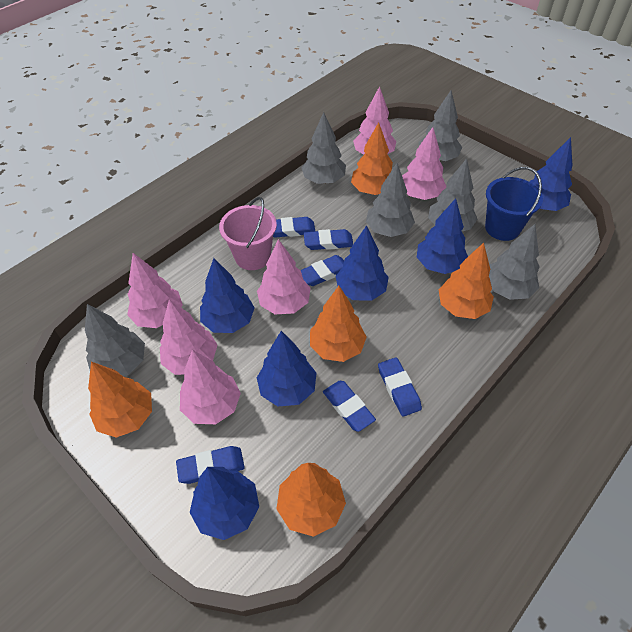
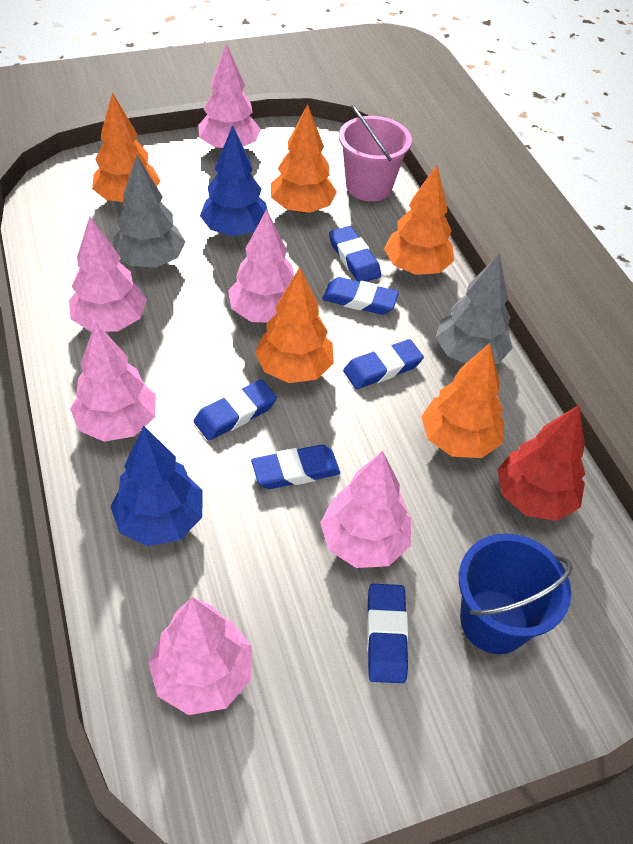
blue tree: 6 -> 2
grey tree: 6 -> 2
red tree: 0 -> 1

